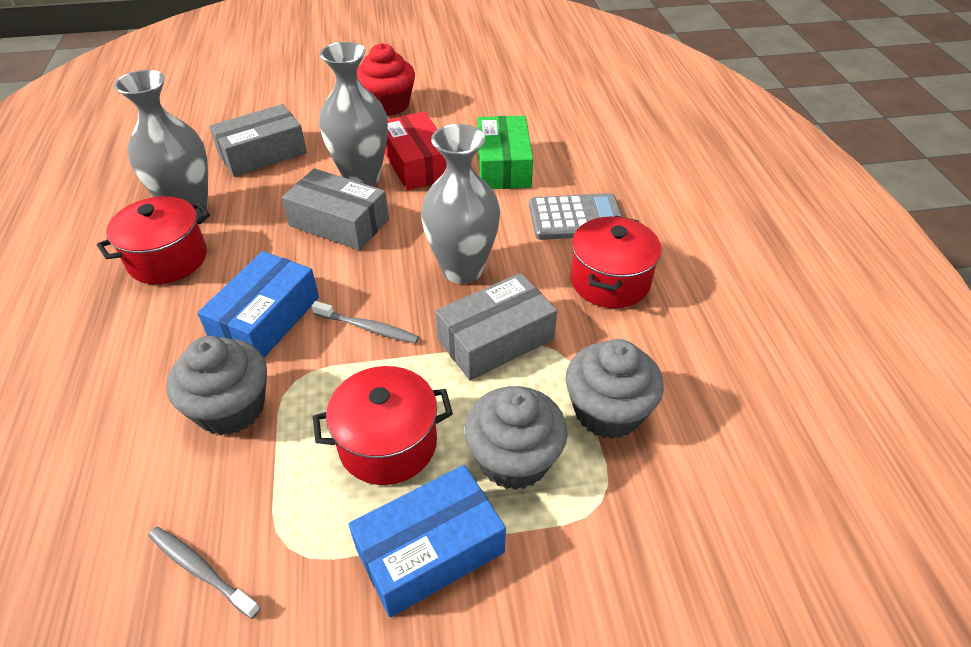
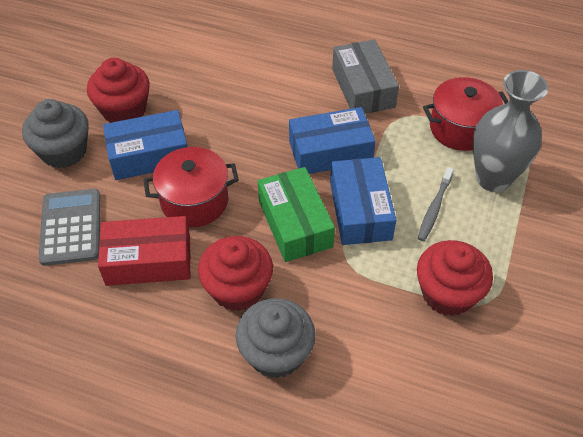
blue box: 2 -> 3
grey box: 3 -> 1
grey cupcake: 3 -> 2
grey toothbrush: 2 -> 1
grey vase: 3 -> 1
red cupcake: 1 -> 3
red pot: 3 -> 2

